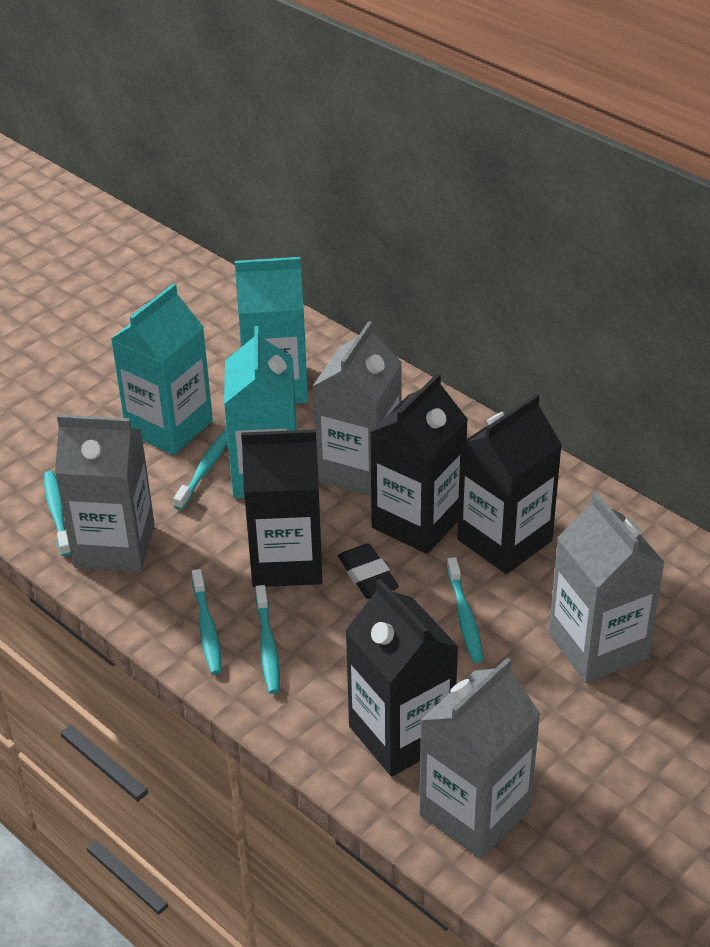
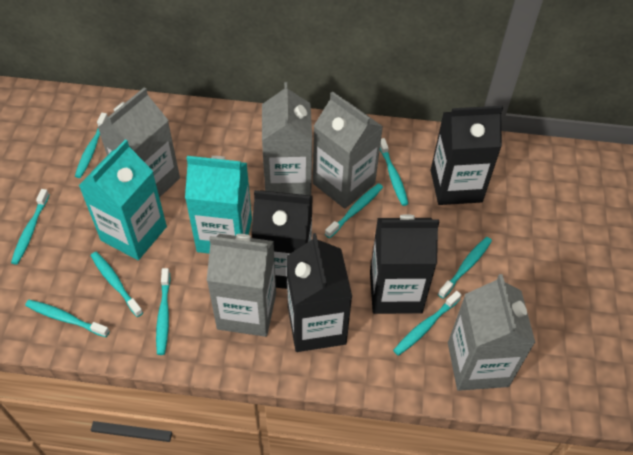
black eraser: 1 -> 0
grey carton: 4 -> 5
turquoise carton: 3 -> 2
turquoise toothbrush: 5 -> 9

